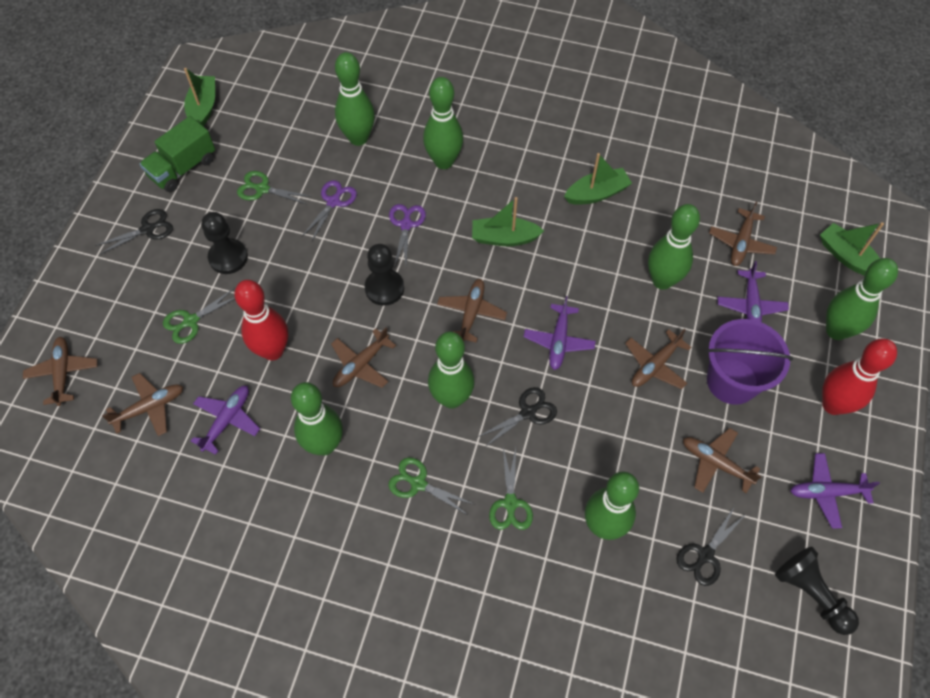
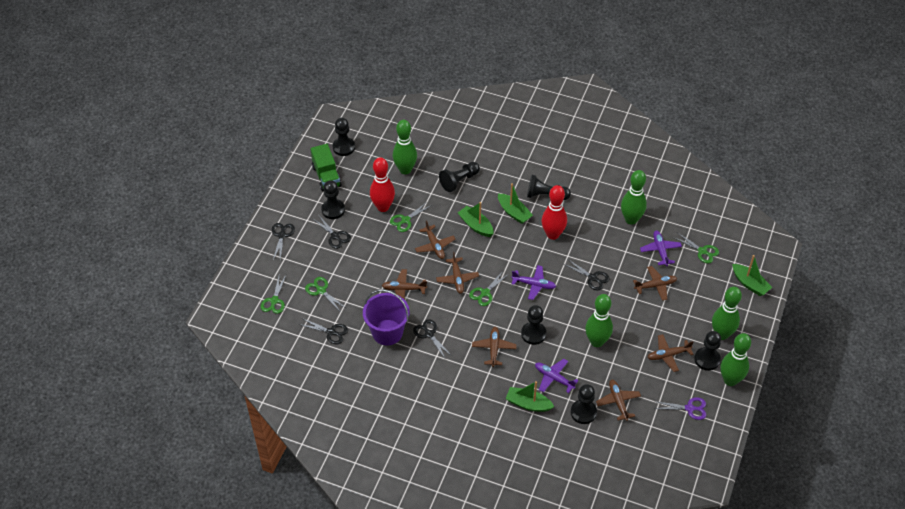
black pawn: 3 -> 7
black scissors: 3 -> 5
green bowling pin: 7 -> 5
green scissors: 4 -> 5
purple plane: 4 -> 3
purple scissors: 2 -> 1

